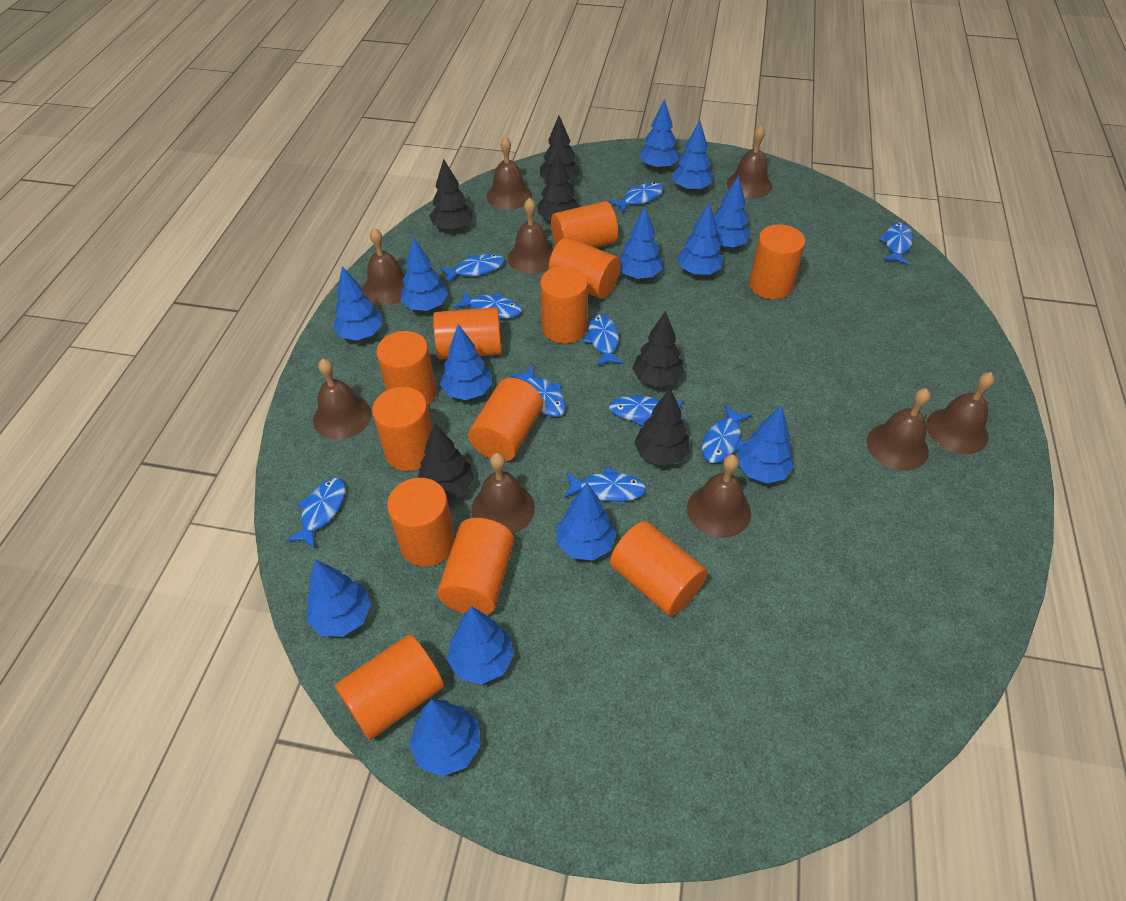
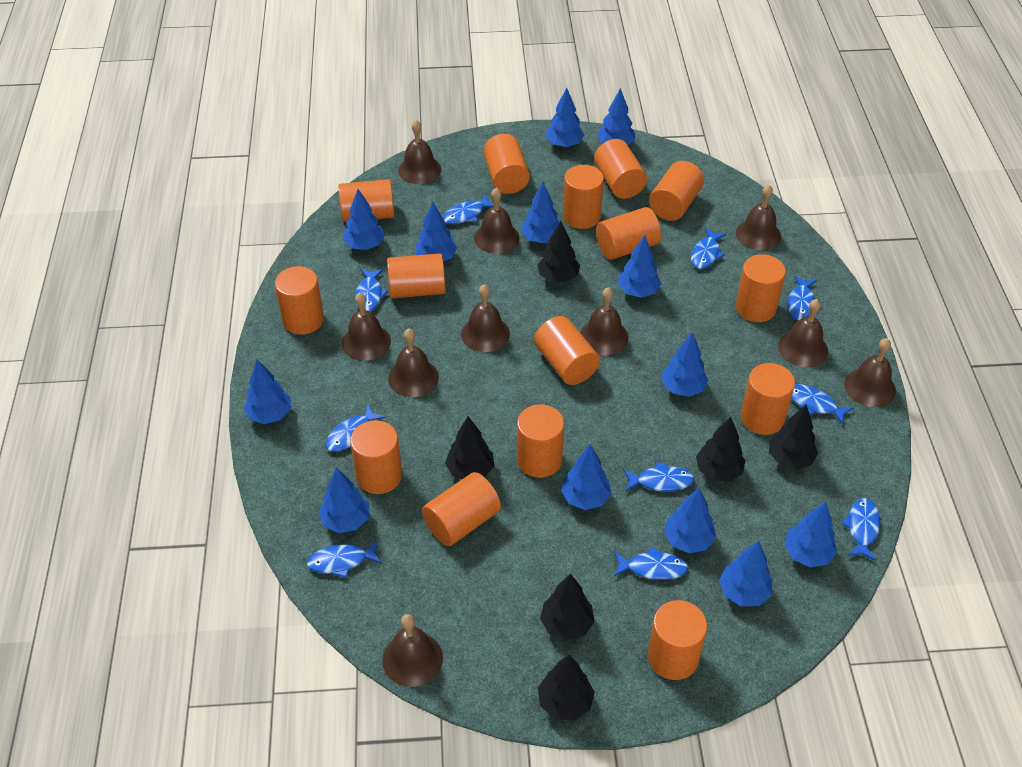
brown bell: 9 -> 10
orange cylinder: 12 -> 15

